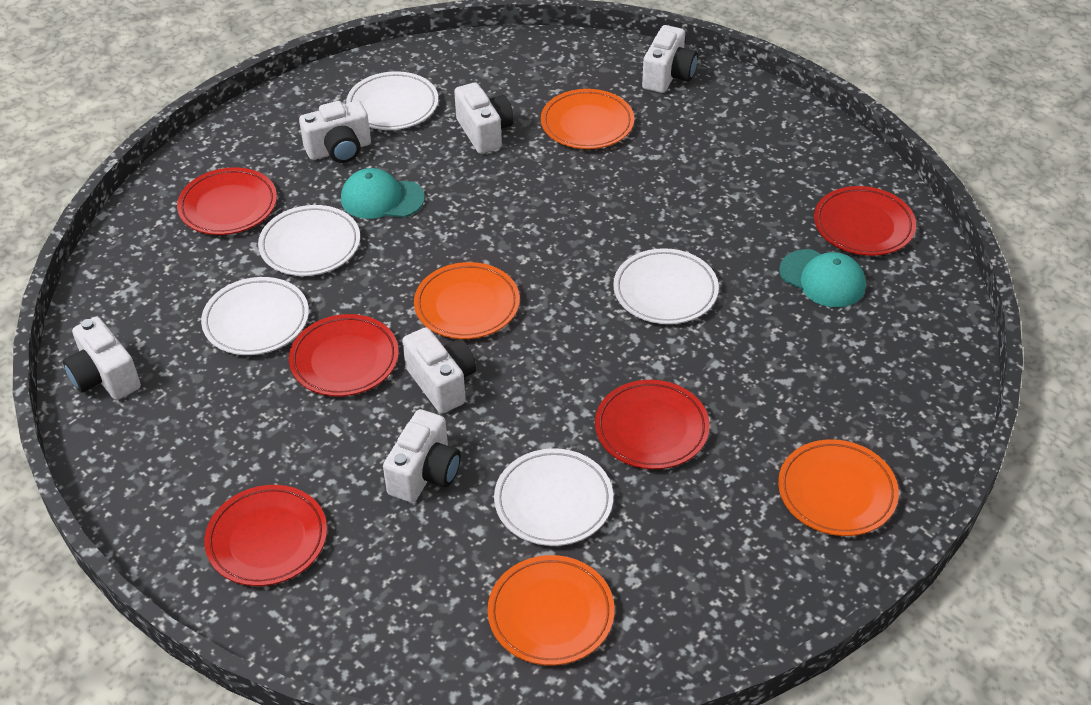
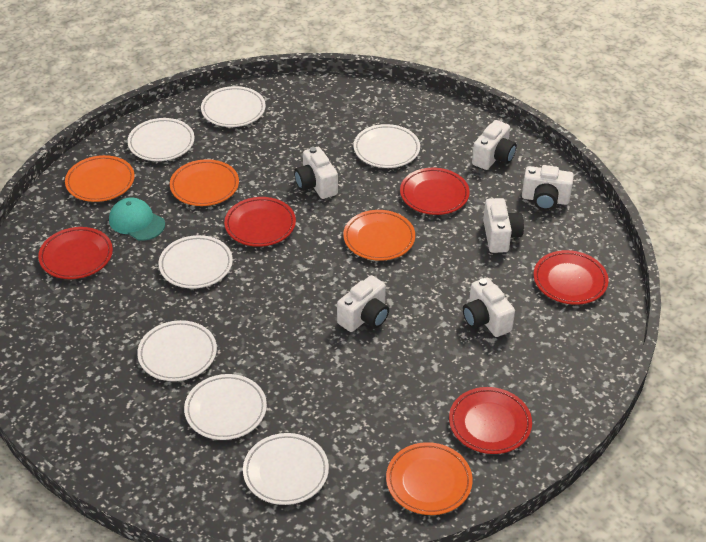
turquoise cap: 2 -> 1
white plate: 5 -> 7

